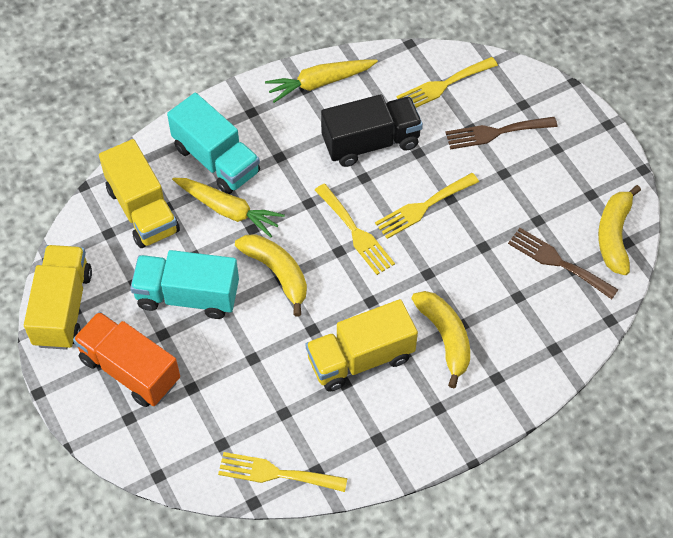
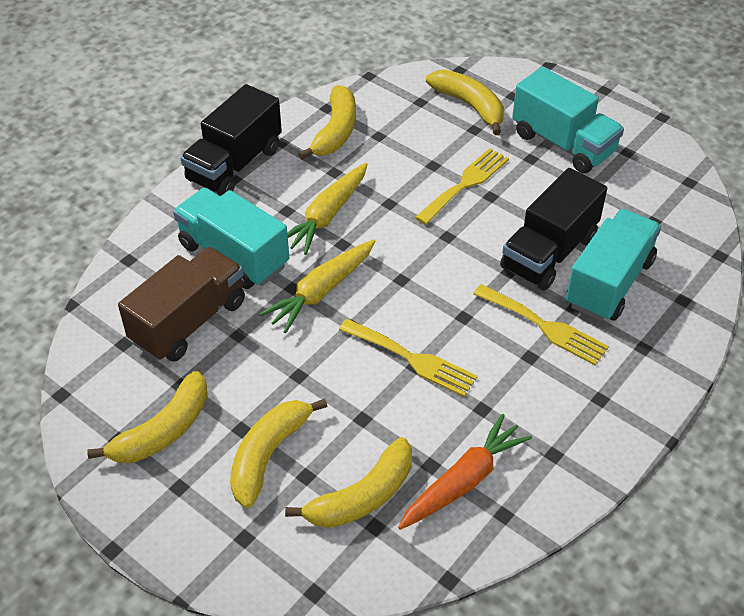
black truck: 1 -> 2
brown fork: 2 -> 0
brown truck: 0 -> 1
orange carrot: 0 -> 1
orange truck: 1 -> 0
turquoise truck: 2 -> 3
yellow banana: 3 -> 5
yellow fork: 4 -> 3
yellow truck: 3 -> 0

